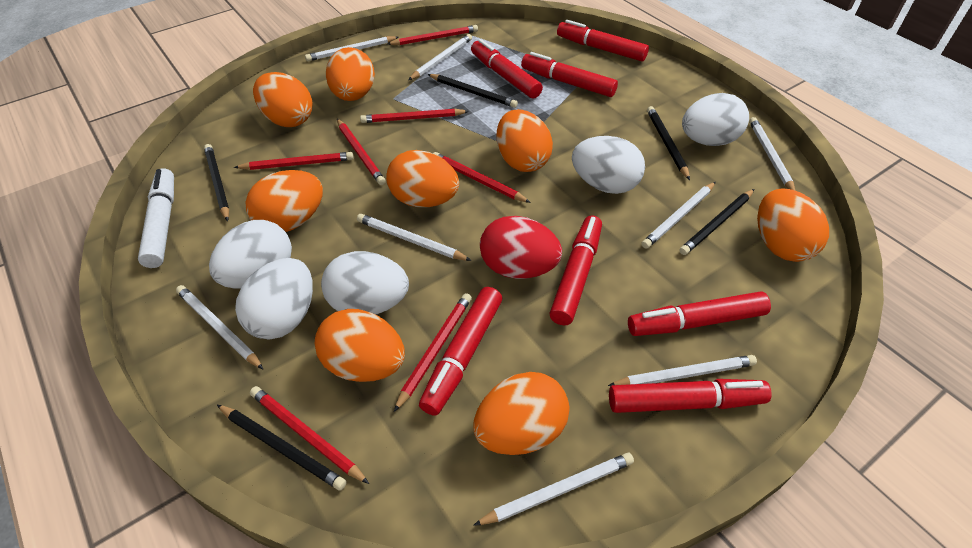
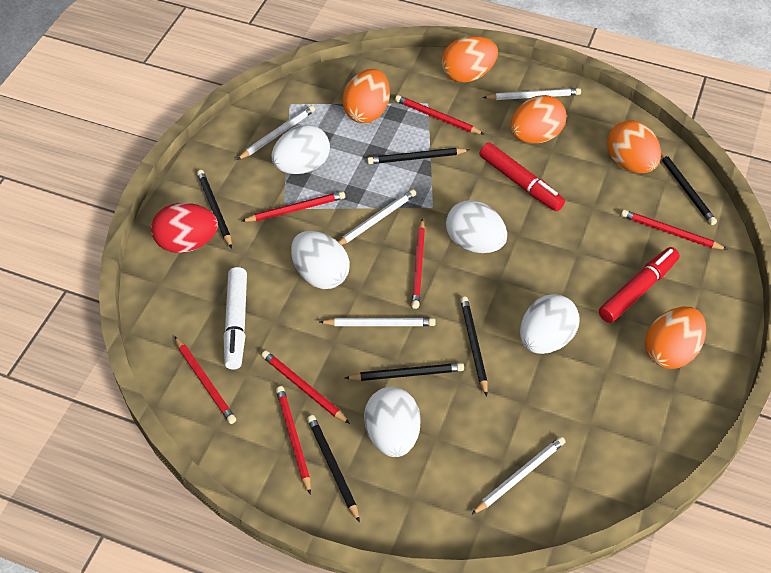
black pencil: 5 -> 6
orange egg: 8 -> 5
red marker: 7 -> 2
white pencil: 8 -> 5

